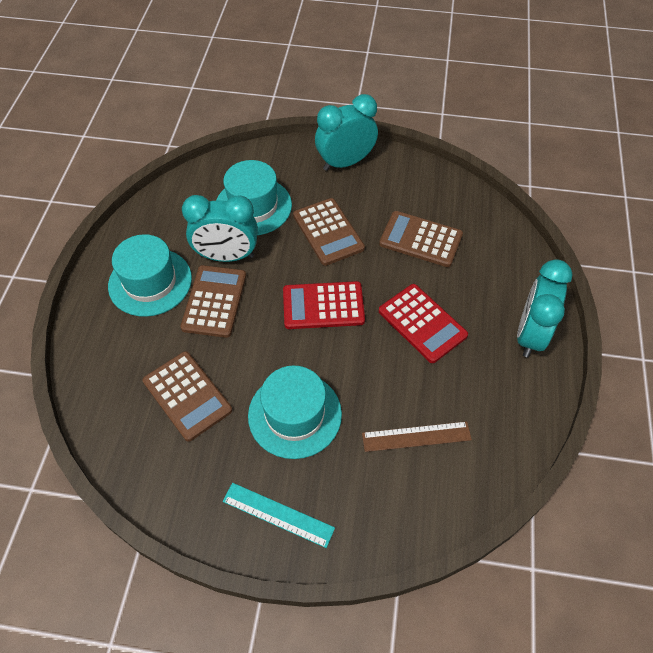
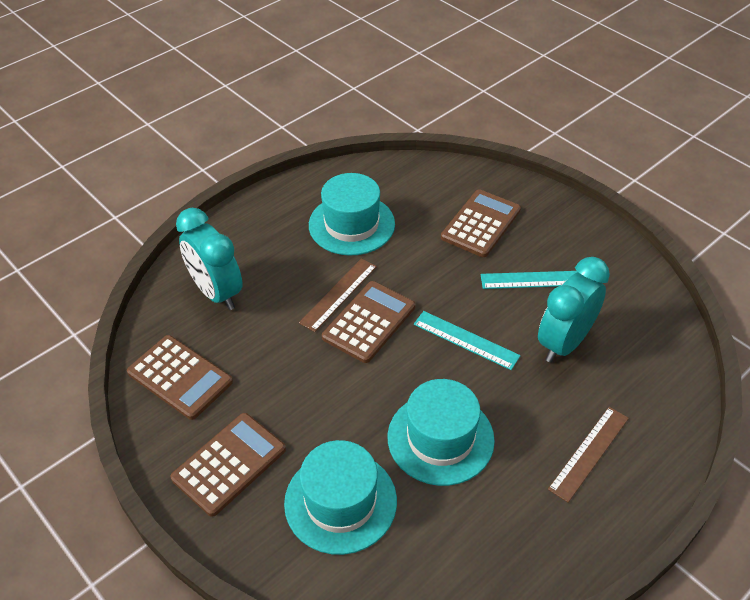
brown ruler: 1 -> 2
red calculator: 2 -> 0
turquoise clock: 3 -> 2
turquoise ruler: 1 -> 2

